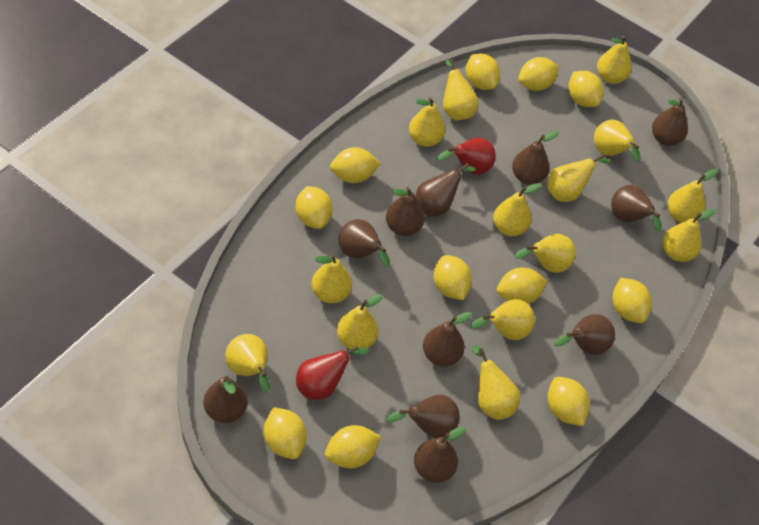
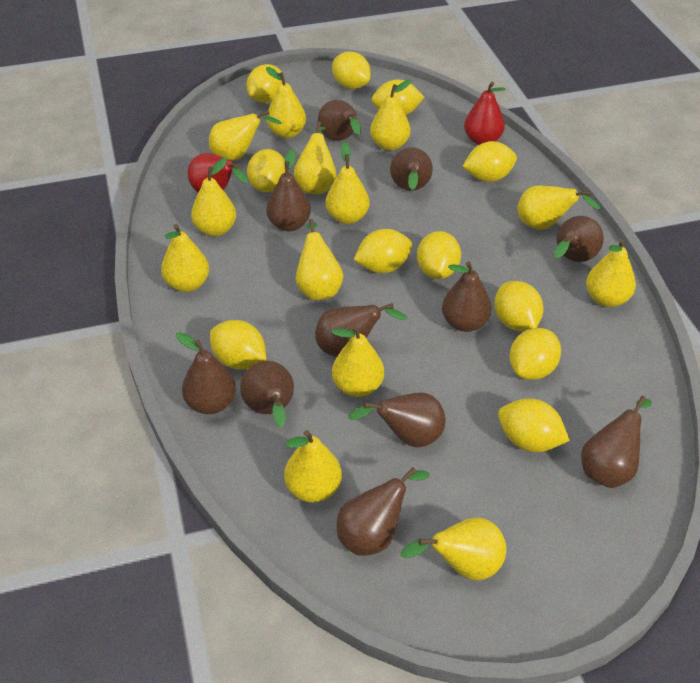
yellow pear: 14 -> 13

